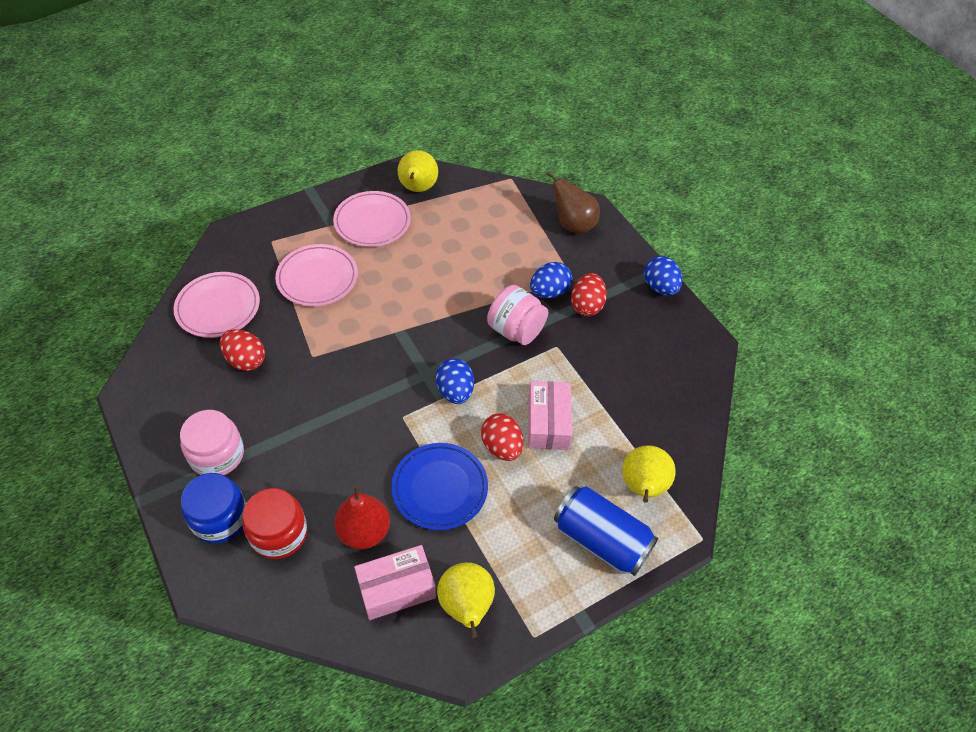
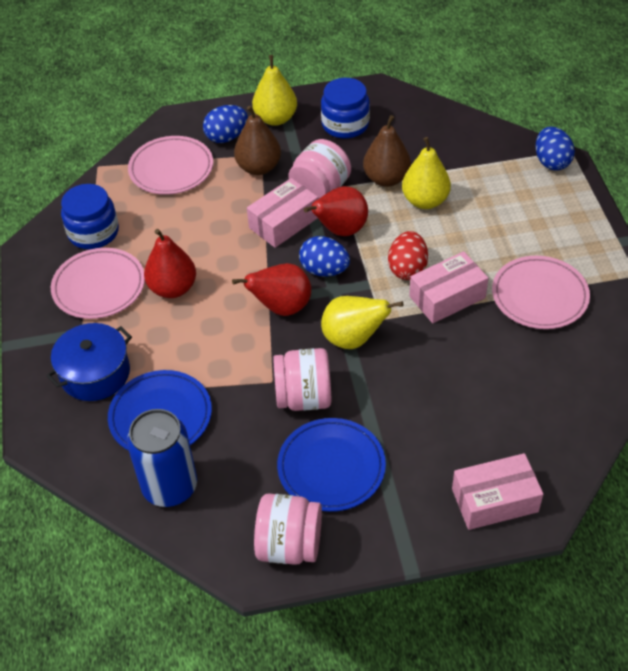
blue jar: 1 -> 2
blue plate: 1 -> 2
blue pot: 0 -> 1
brown pear: 1 -> 2
pink box: 2 -> 3
pink jar: 2 -> 3
red egg: 3 -> 1
red jar: 1 -> 0
red pear: 1 -> 3

